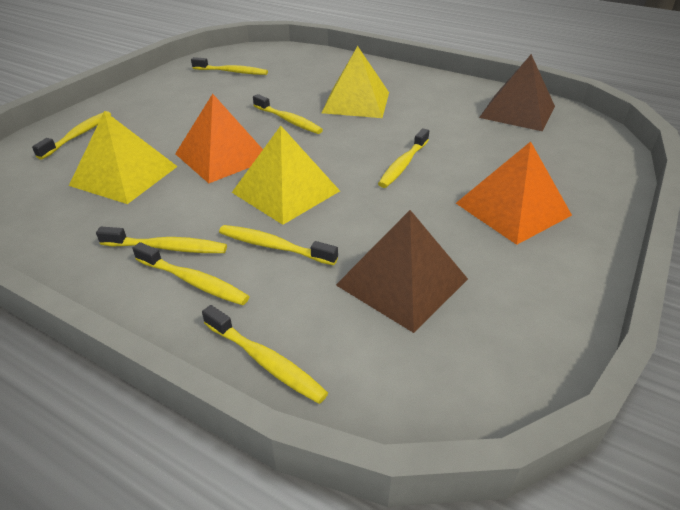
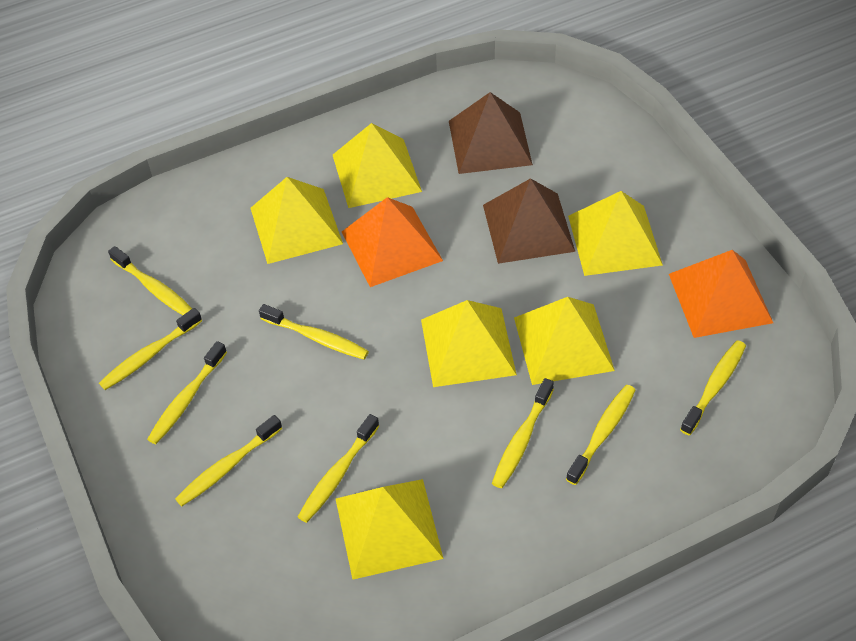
yellow pyramid: 3 -> 6
yellow toothbrush: 8 -> 9

